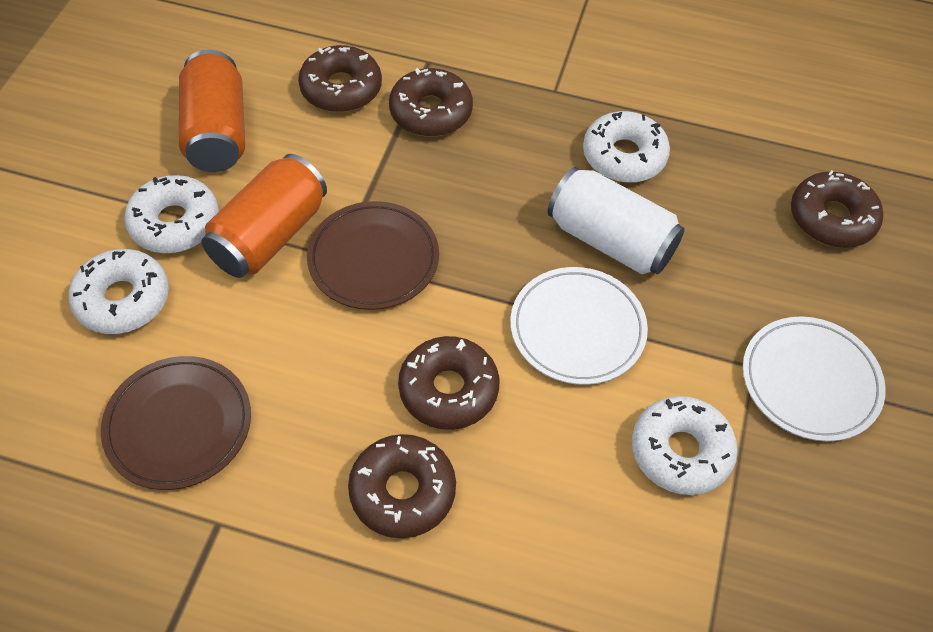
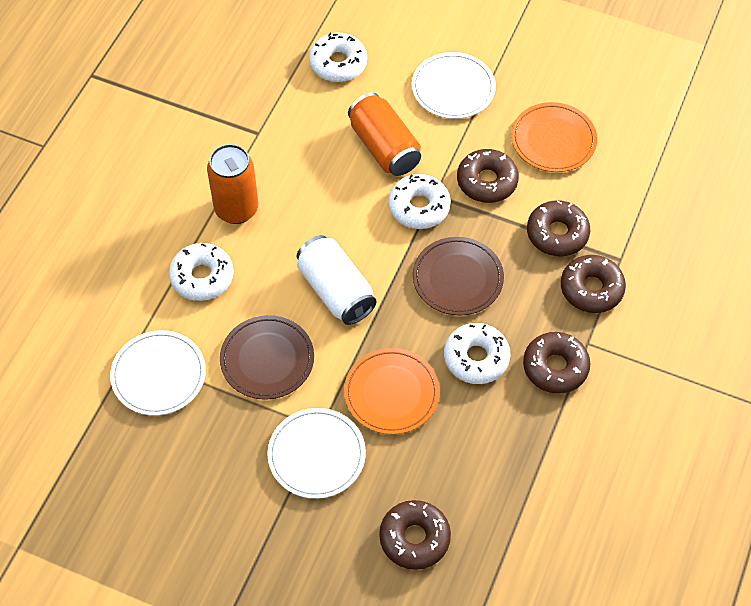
orange plate: 0 -> 2
white plate: 2 -> 3

